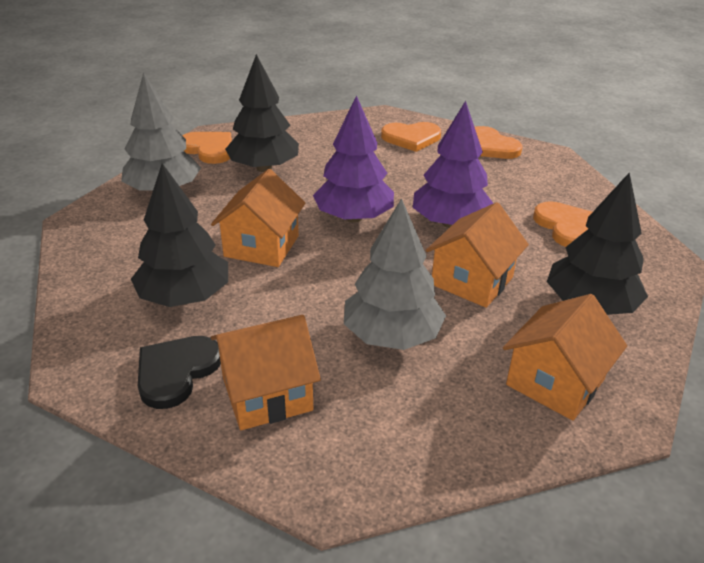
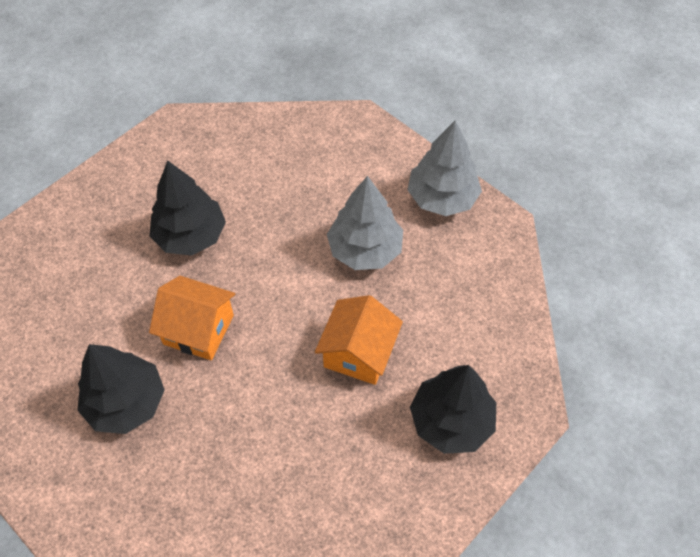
black heart: 1 -> 0
orange heart: 4 -> 0
orange house: 4 -> 2
purple tree: 2 -> 0

